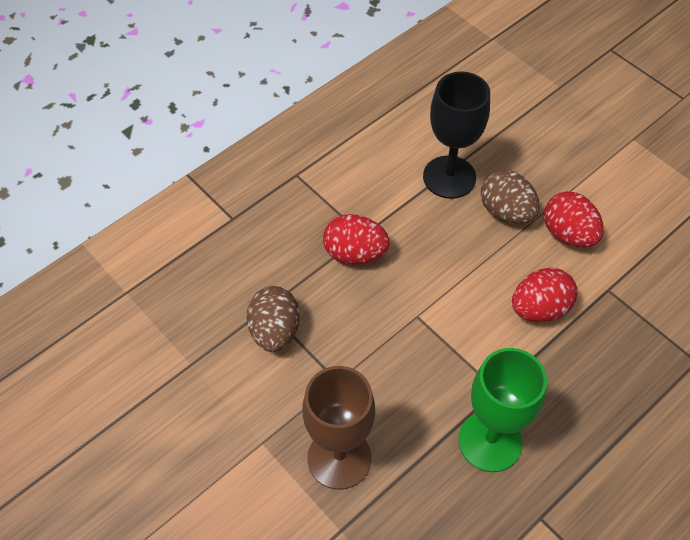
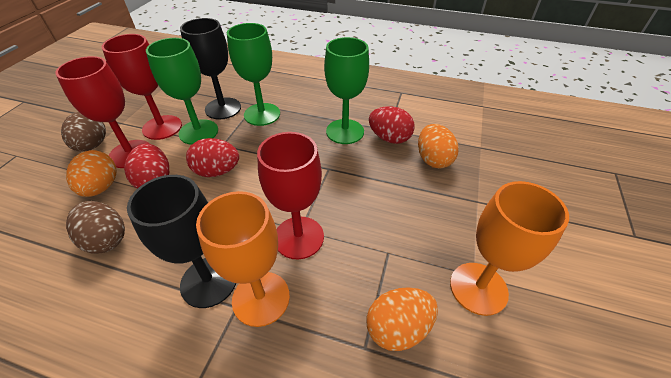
black goblet: 1 -> 2
brown goblet: 1 -> 0
green goblet: 1 -> 3
orange egg: 0 -> 3
orange goblet: 0 -> 2
red goblet: 0 -> 3

